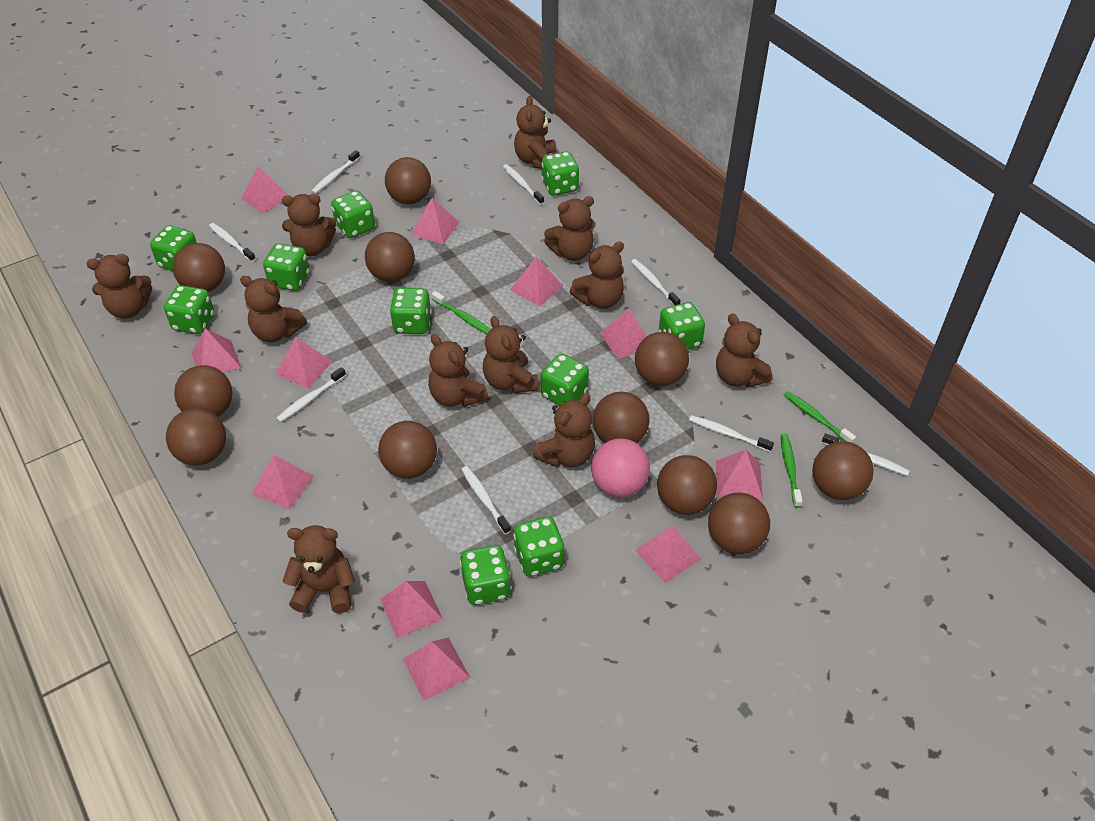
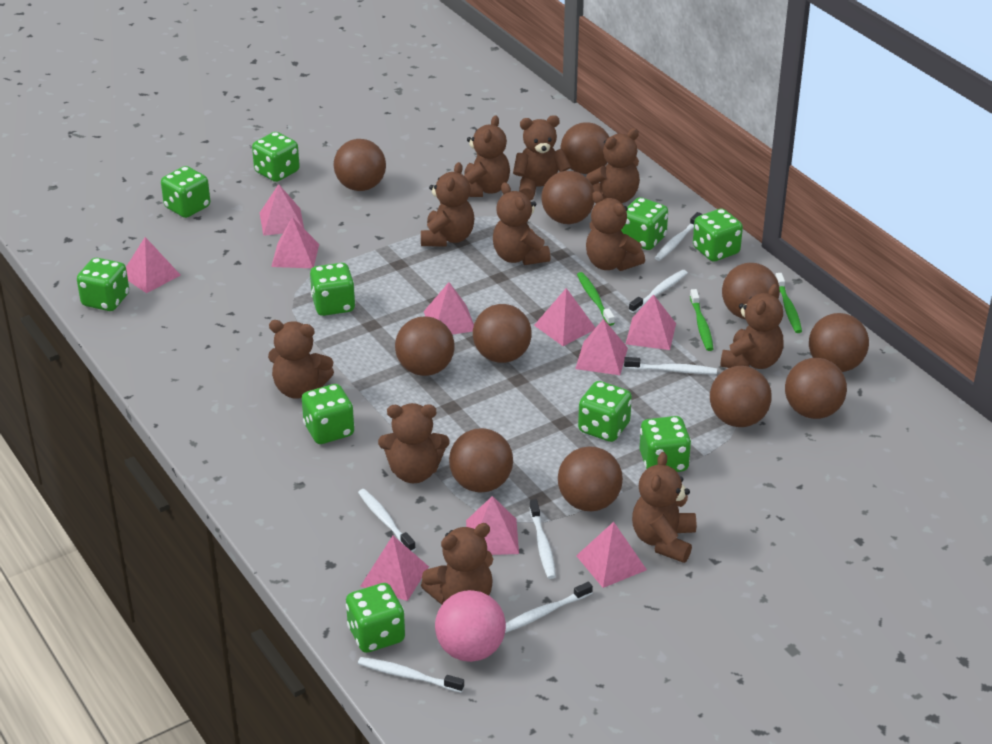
pink pyramid: 11 -> 10
white toothbrush: 8 -> 7

